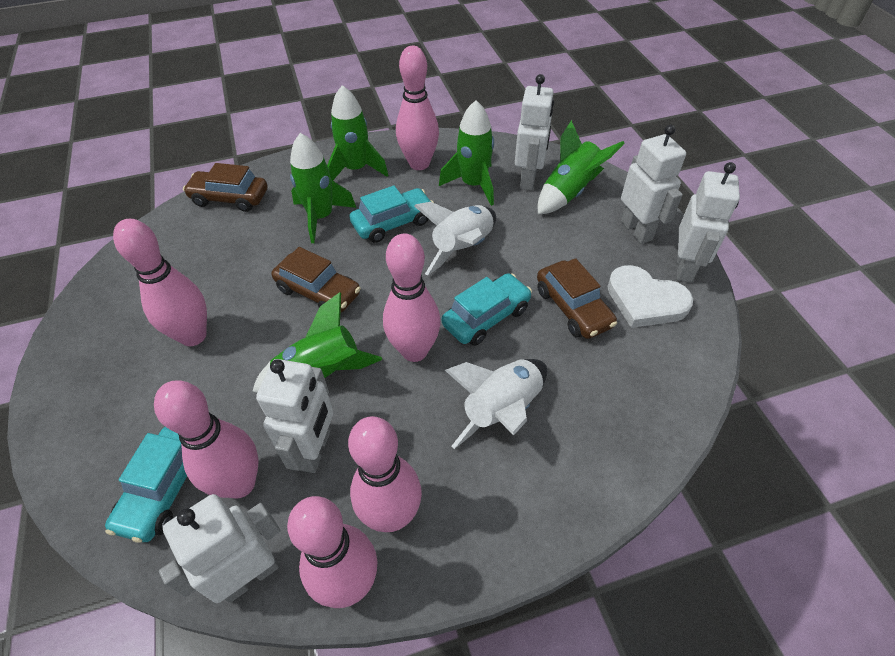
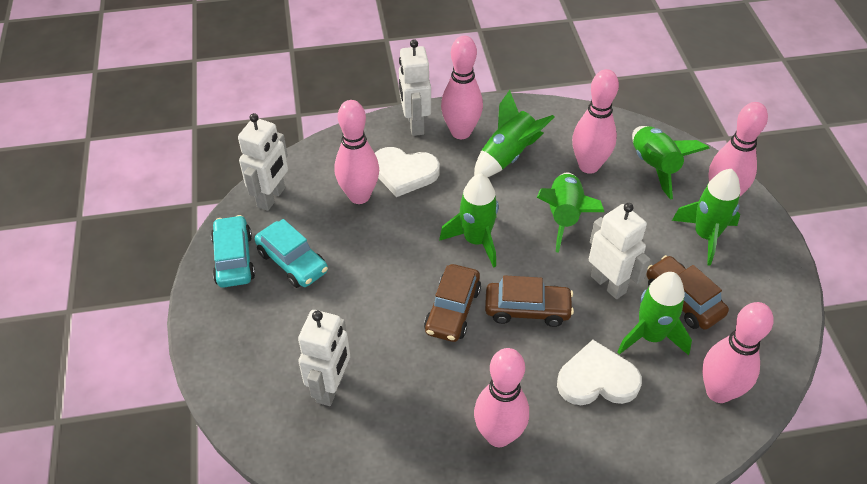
green rocket: 5 -> 6
turquoise car: 3 -> 2
white heart: 1 -> 2
white robot: 5 -> 4
white rocket: 2 -> 0

